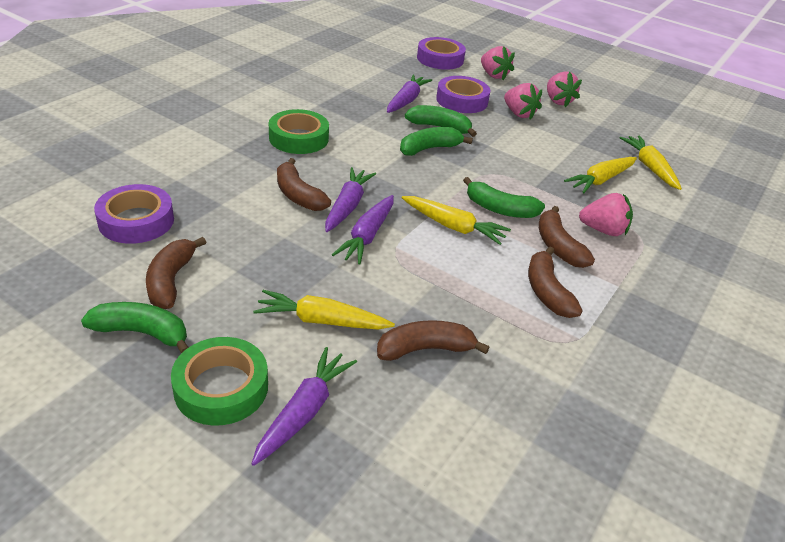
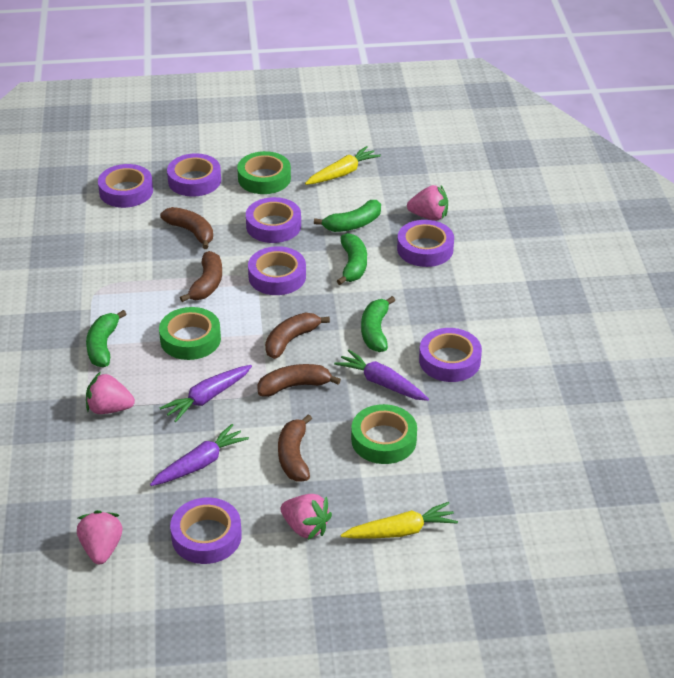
green tape: 2 -> 3
purple carrot: 4 -> 3
purple tape: 3 -> 7
yellow carrot: 4 -> 2

